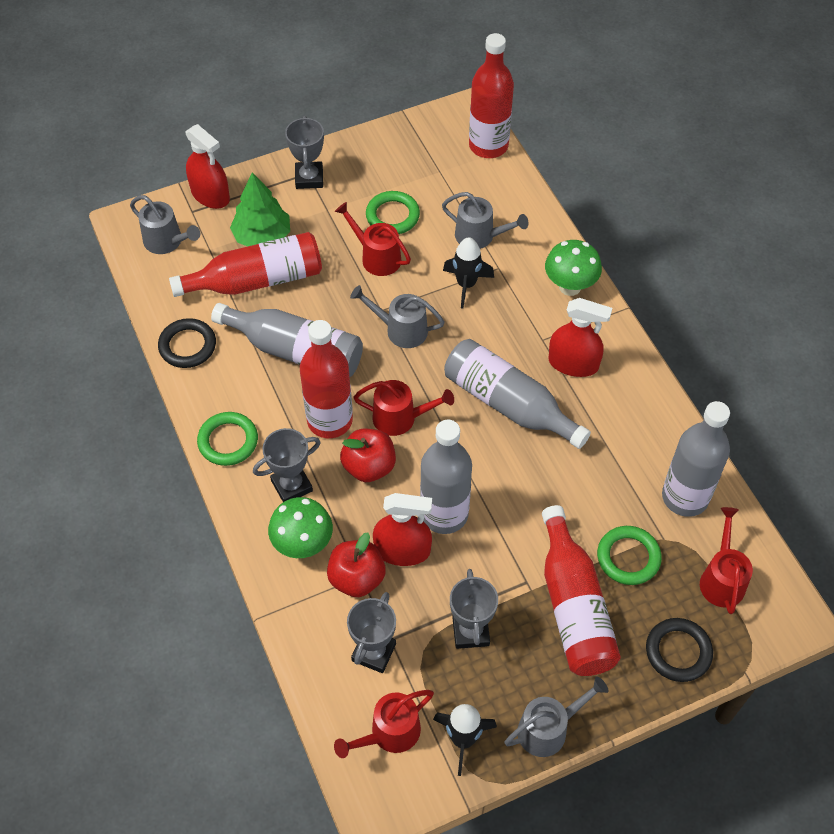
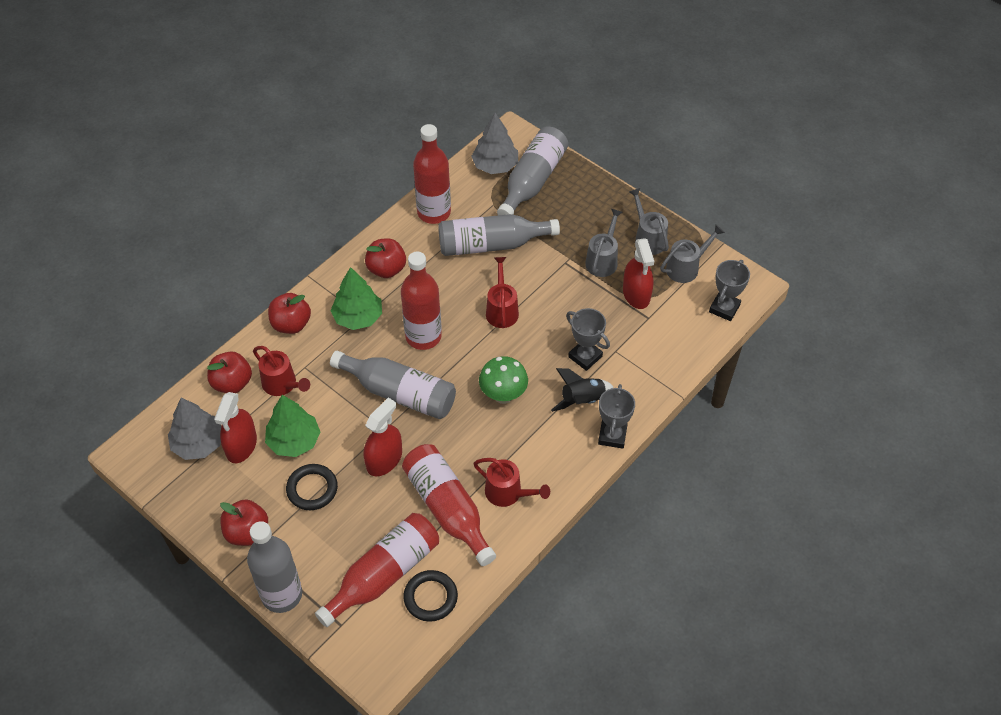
black rocket: 2 -> 1
green mushroom: 2 -> 1
green ring: 3 -> 0
green tree: 1 -> 2
grey tree: 0 -> 2
grey trophy: 4 -> 3
grey watering can: 4 -> 3
red apple: 2 -> 4
red watering can: 4 -> 3

